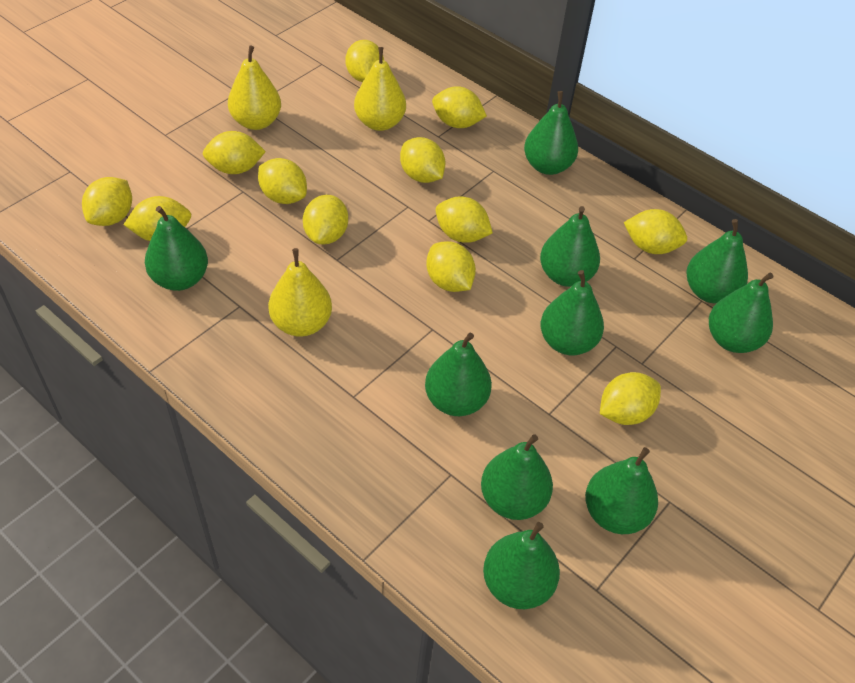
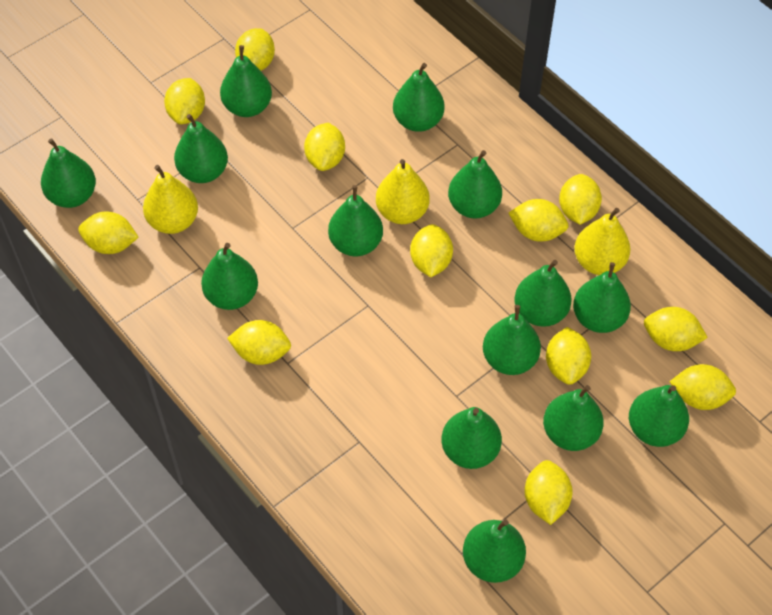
green pear: 10 -> 14

